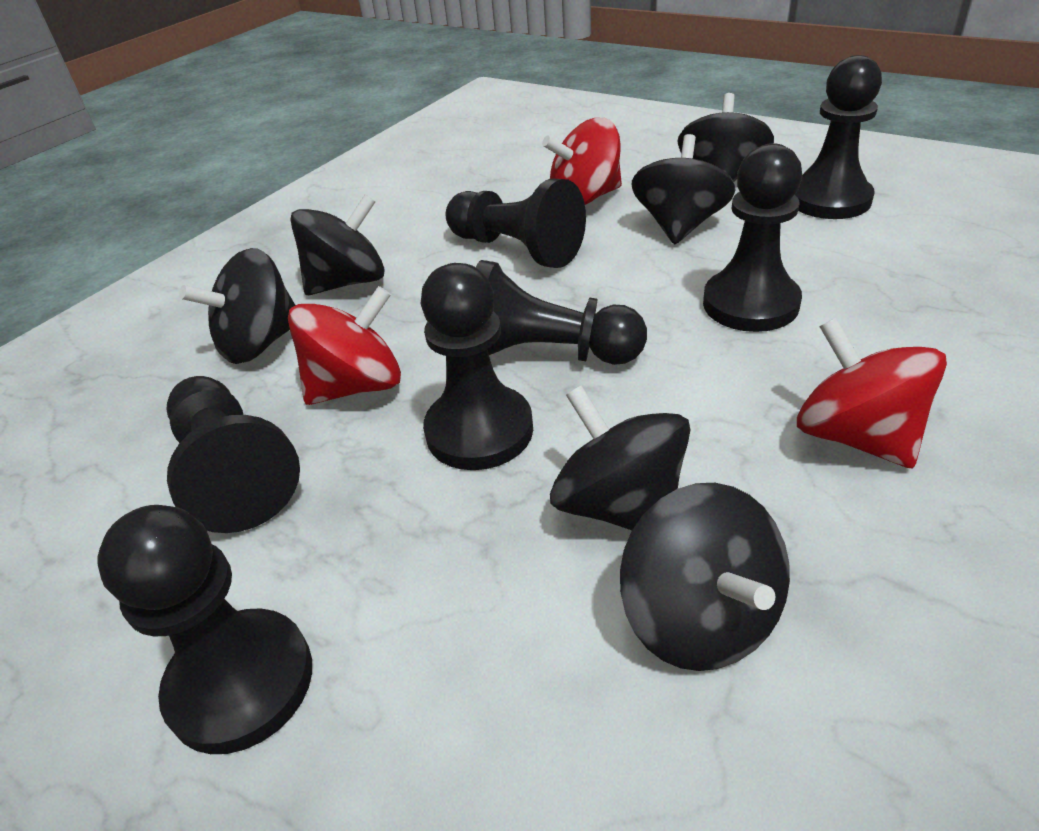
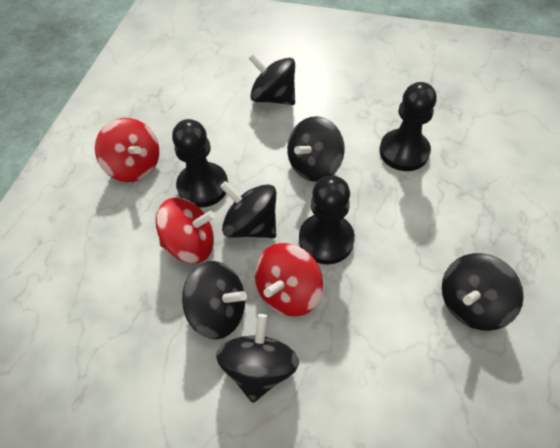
black pawn: 7 -> 3

